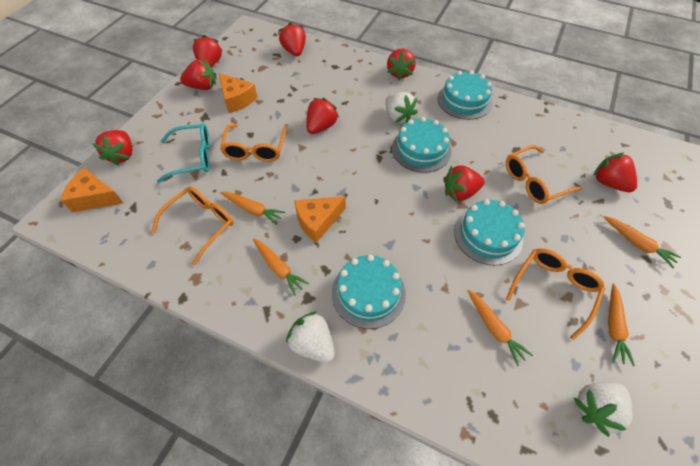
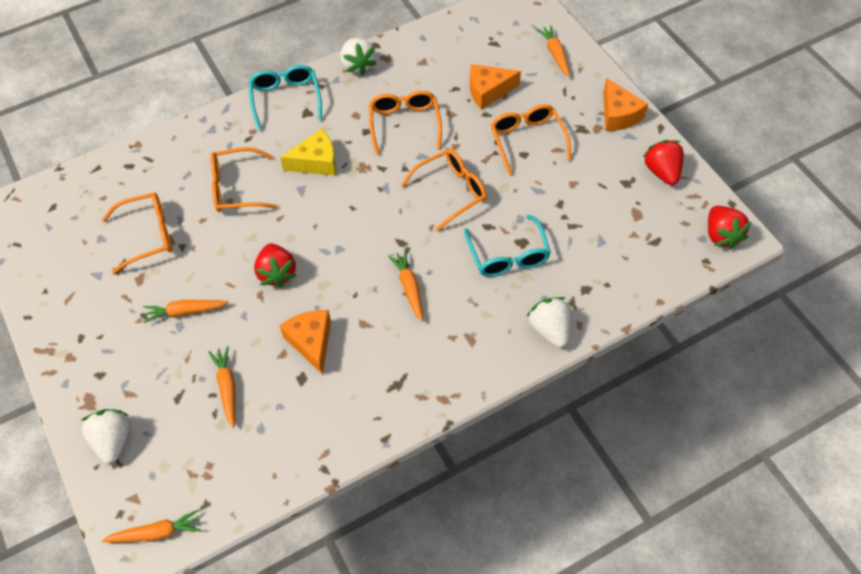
orange glasses: 4 -> 5
red strawberry: 8 -> 3
turquoise cake: 4 -> 0
turquoise glasses: 1 -> 2
yellow cheese: 0 -> 1

